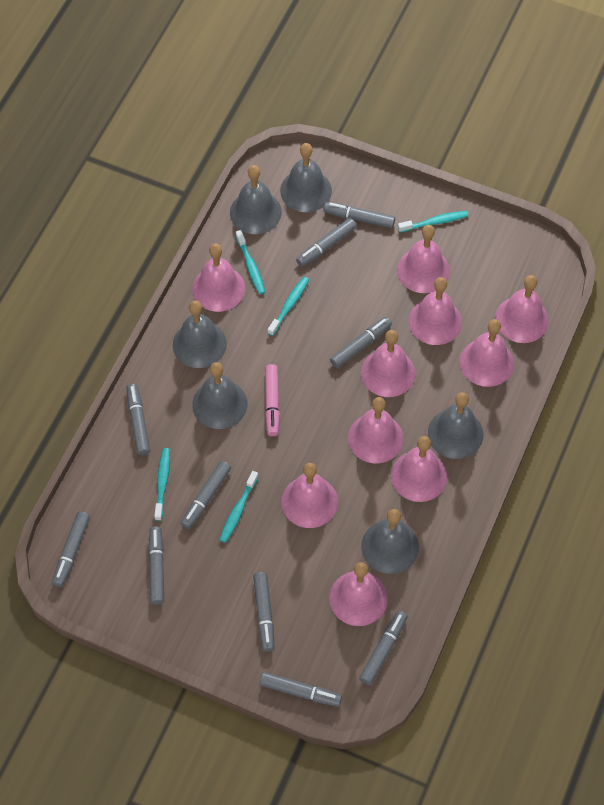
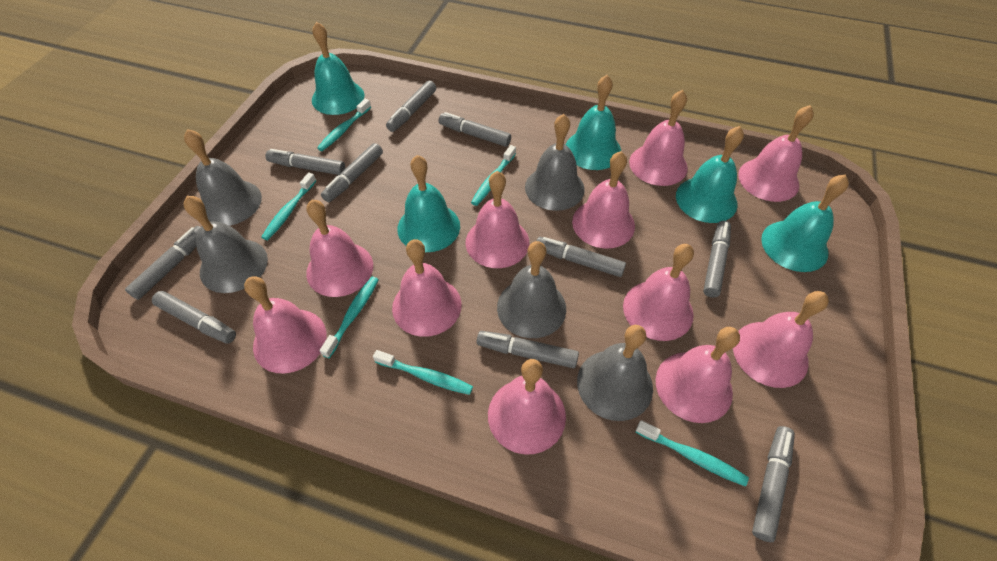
grey bell: 6 -> 5
pink bell: 10 -> 11
pink marker: 1 -> 0
turquoise bell: 0 -> 5
turquoise toothbrush: 5 -> 6

